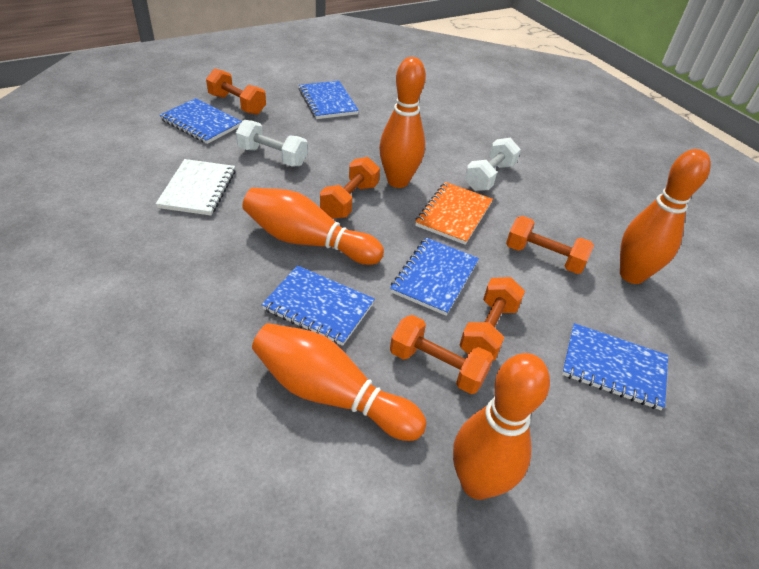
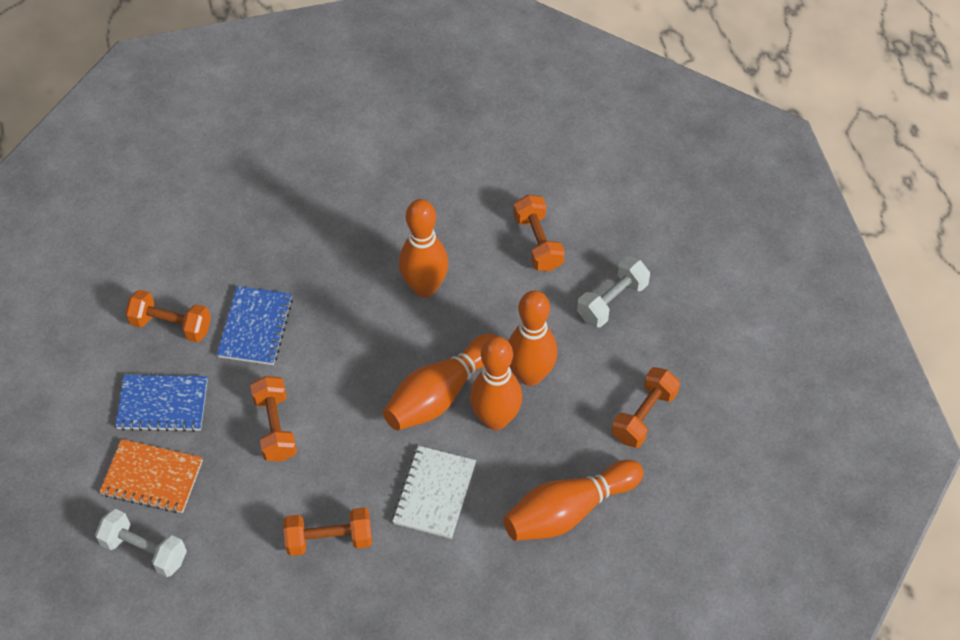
blue notebook: 5 -> 2

